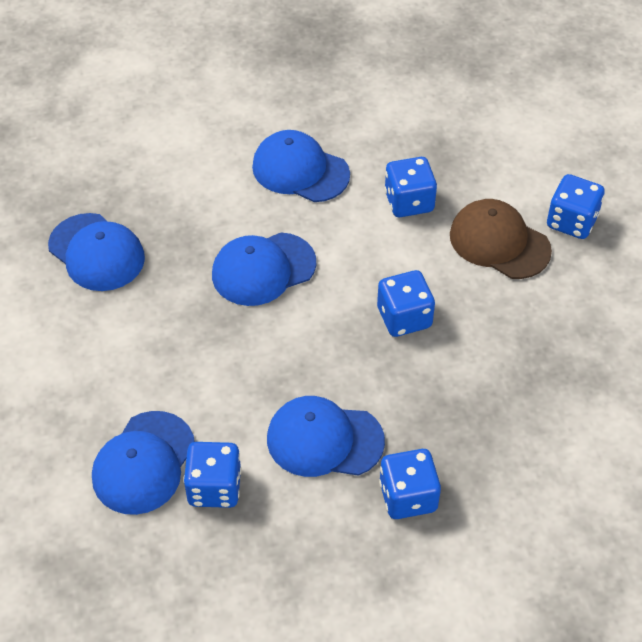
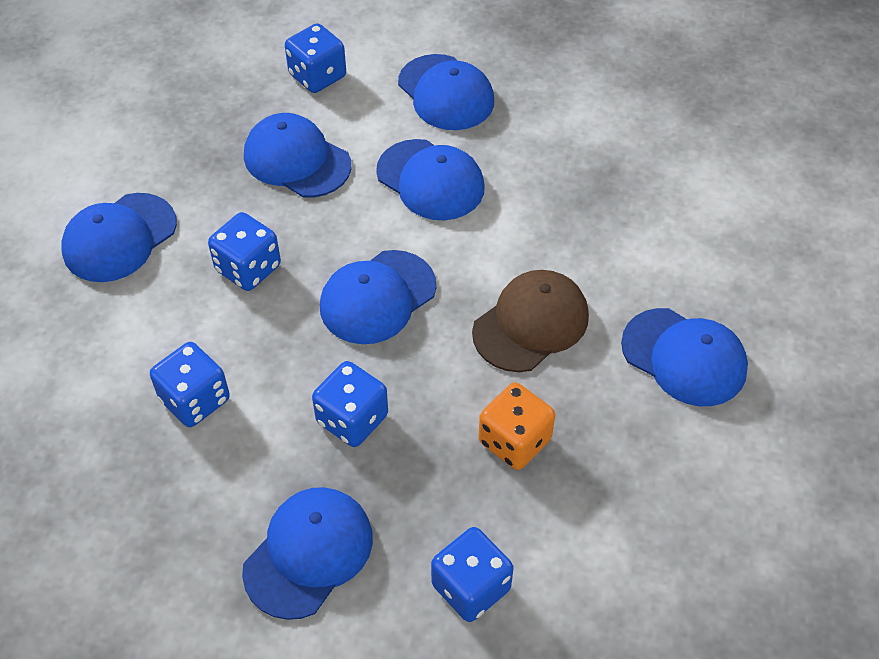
blue cap: 5 -> 7
orange dice: 0 -> 1

